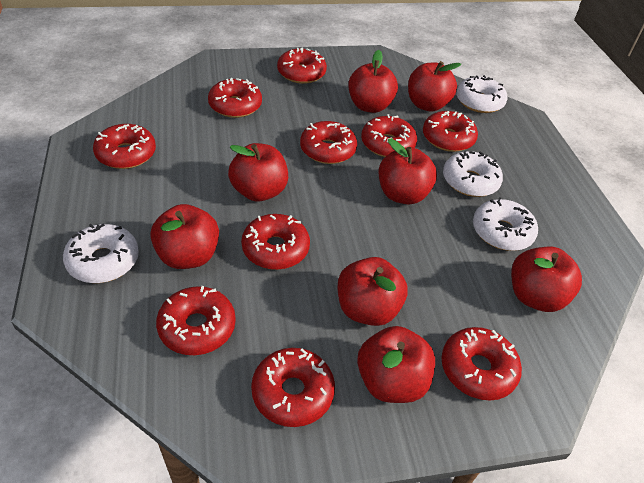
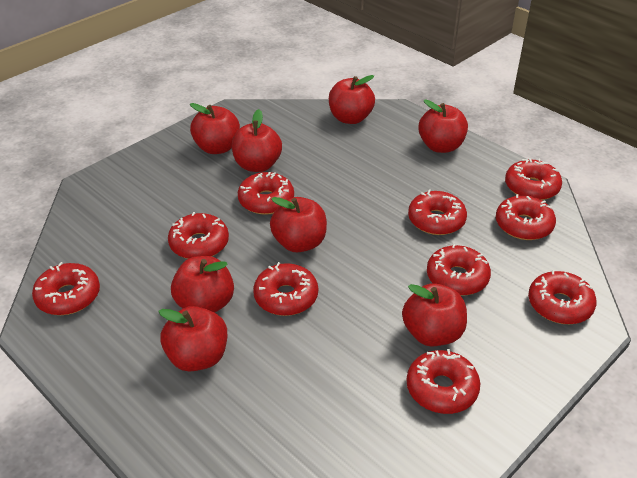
white donut: 4 -> 0

